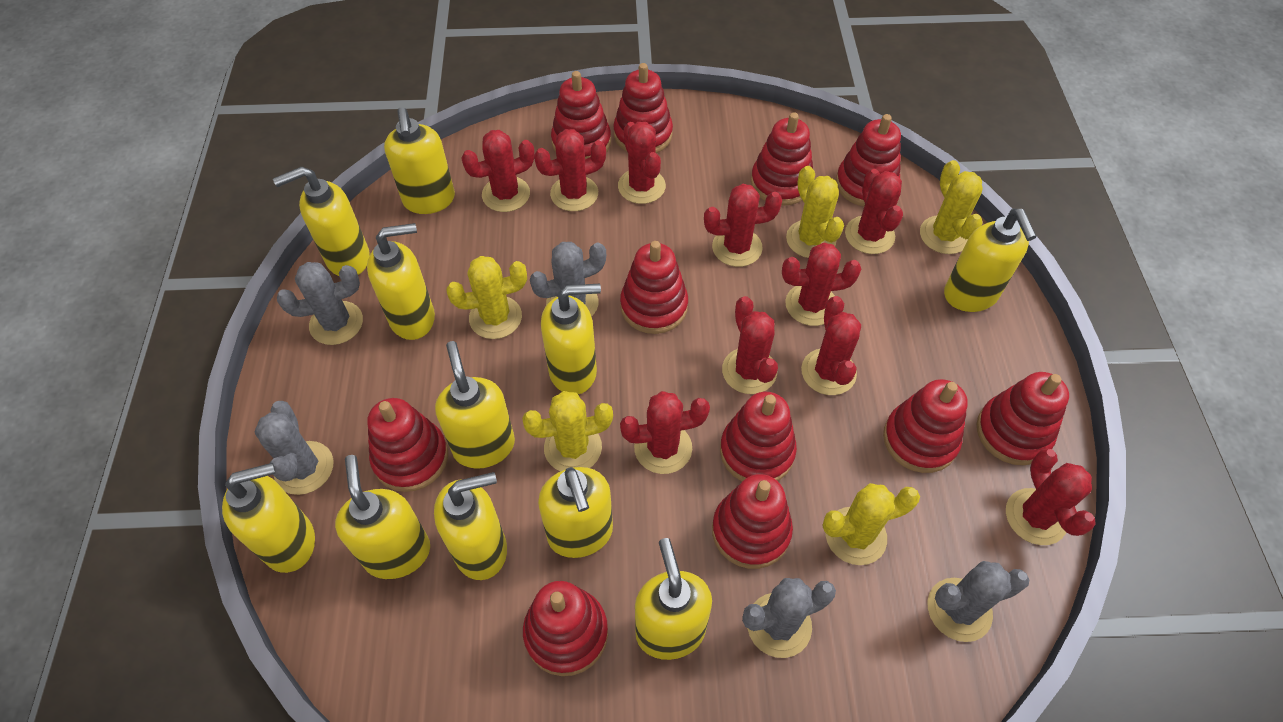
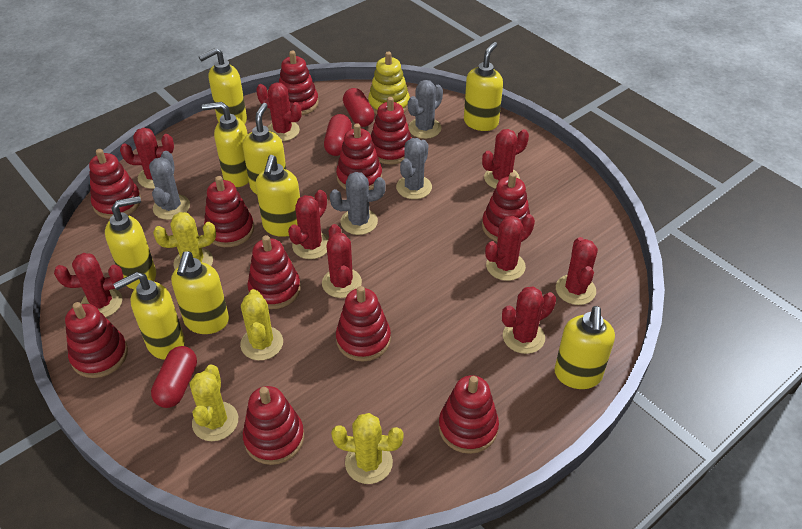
grey cactus: 5 -> 4
red cactus: 10 -> 9
red capsule: 0 -> 3
yellow cactus: 5 -> 4
yellow soap dispenser: 11 -> 9
yellow stacking toy: 0 -> 1

